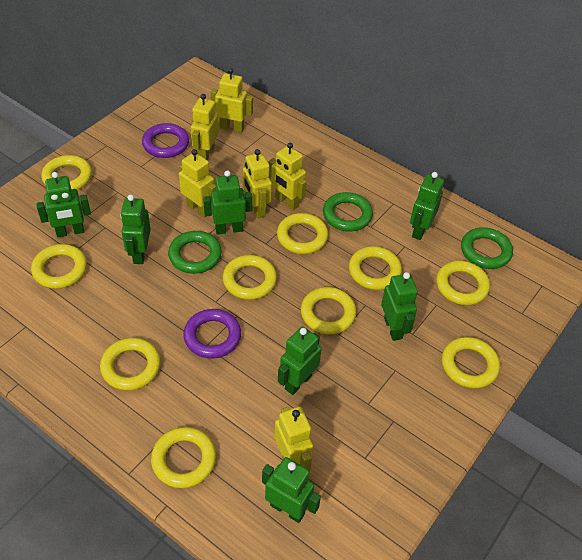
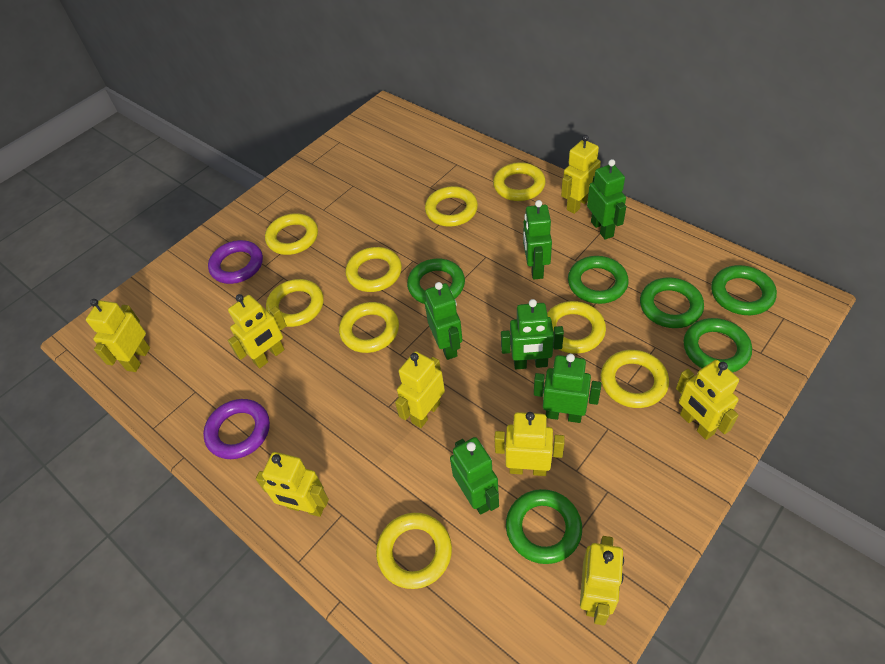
green ring: 3 -> 6
green robot: 7 -> 6
yellow ring: 10 -> 9
yellow robot: 6 -> 8

